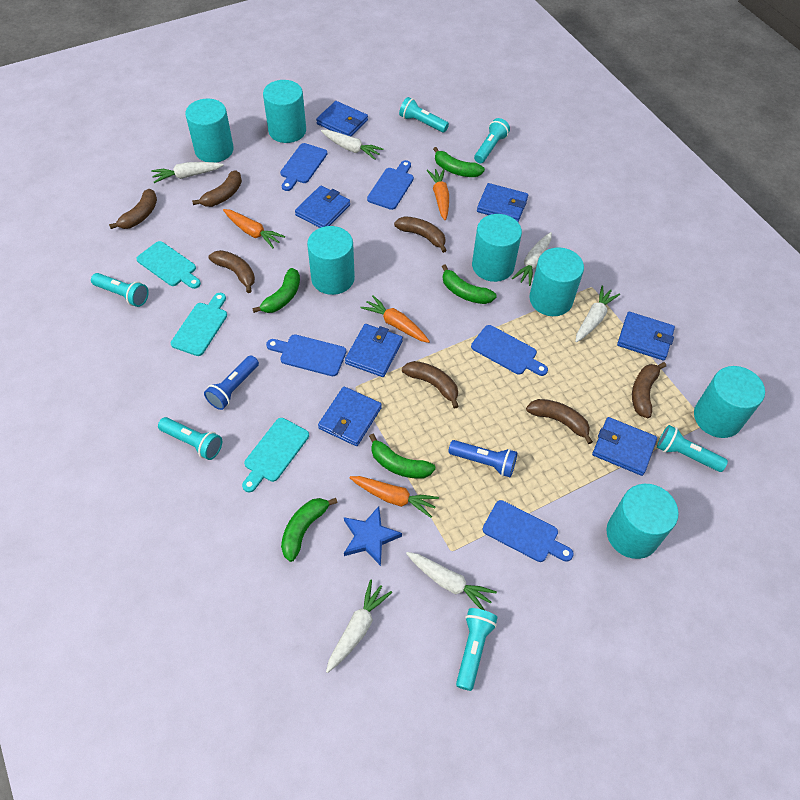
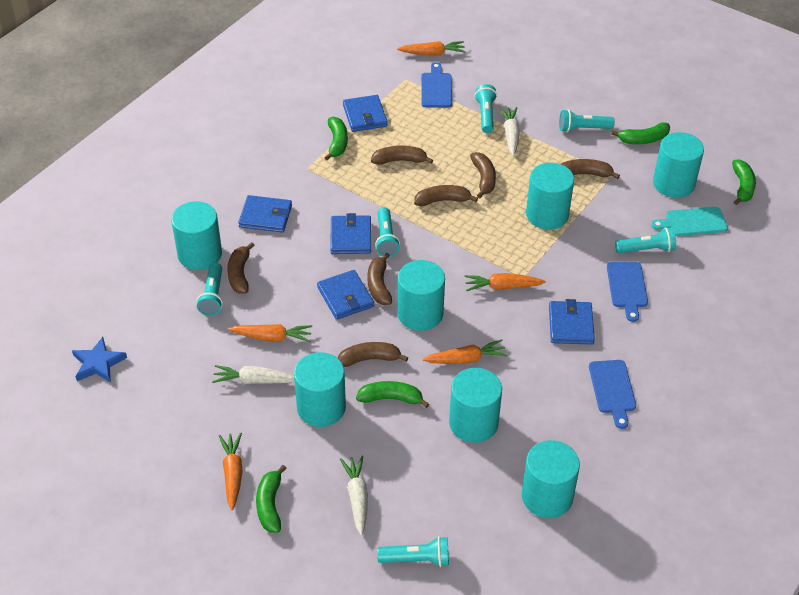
blue cutting board: 5 -> 3
blue flashlight: 2 -> 0
blue wallet: 7 -> 5
orange carrot: 4 -> 5
turquoise cutting board: 3 -> 1
white carrot: 6 -> 3

